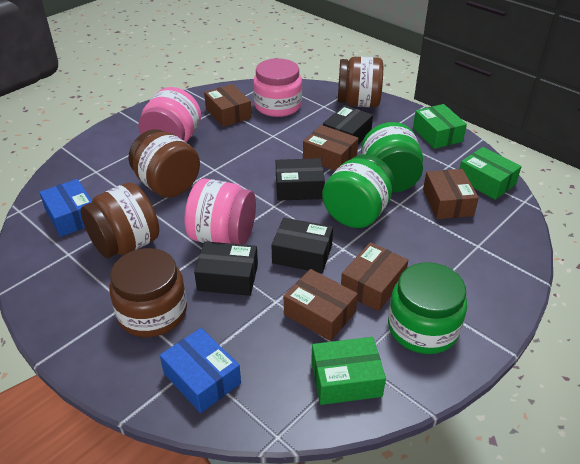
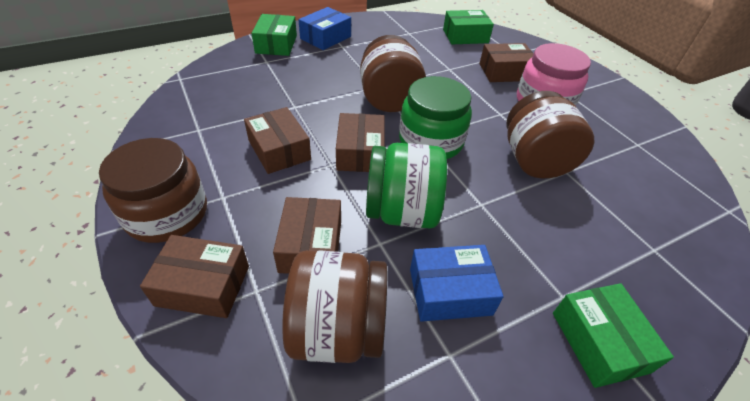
black box: 4 -> 0
green jar: 3 -> 2
pink jar: 3 -> 1

